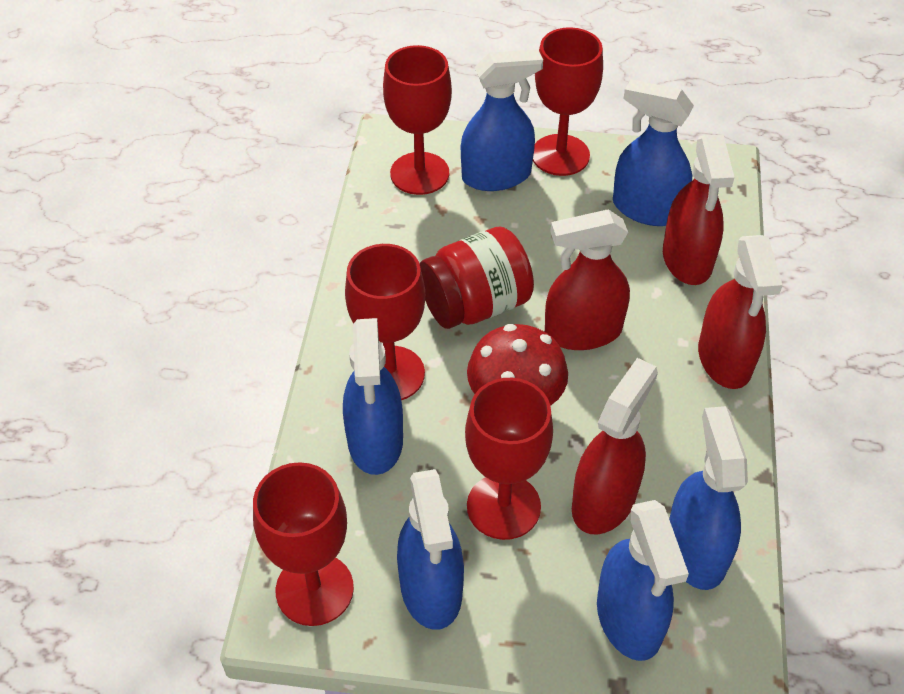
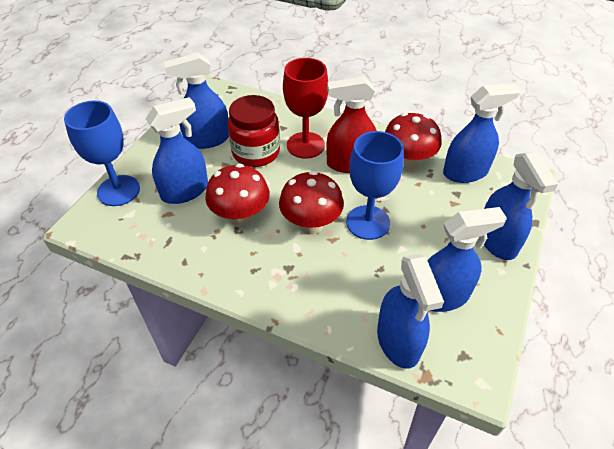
blue goblet: 0 -> 2
red goblet: 5 -> 1
red mushroom: 1 -> 3
red spray bottle: 4 -> 1

